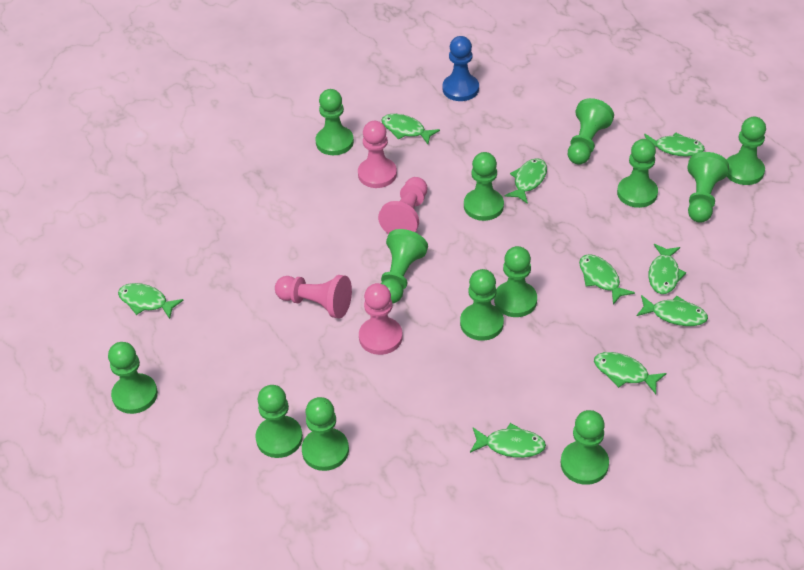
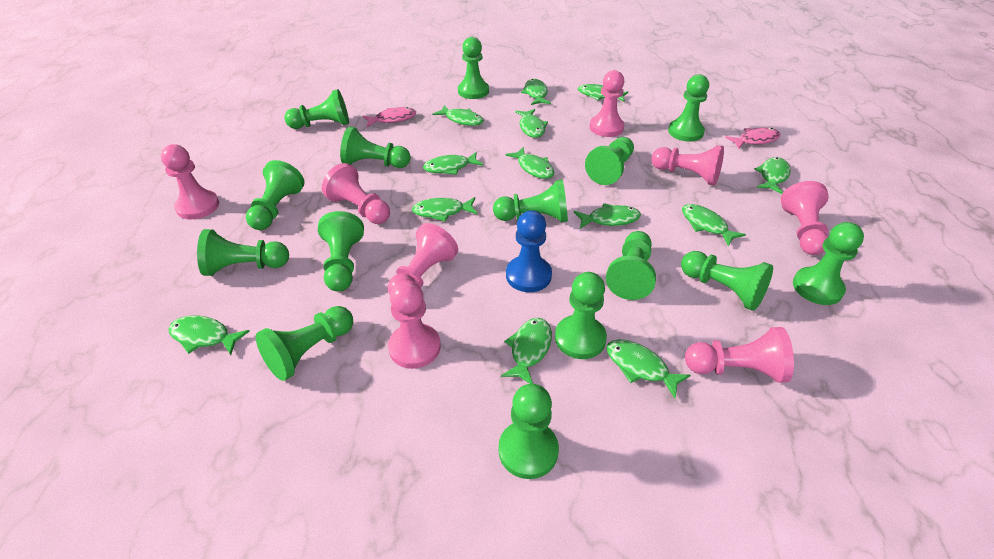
green fish: 9 -> 13
green pawn: 13 -> 15
pink fish: 0 -> 2
pink pawn: 4 -> 8

